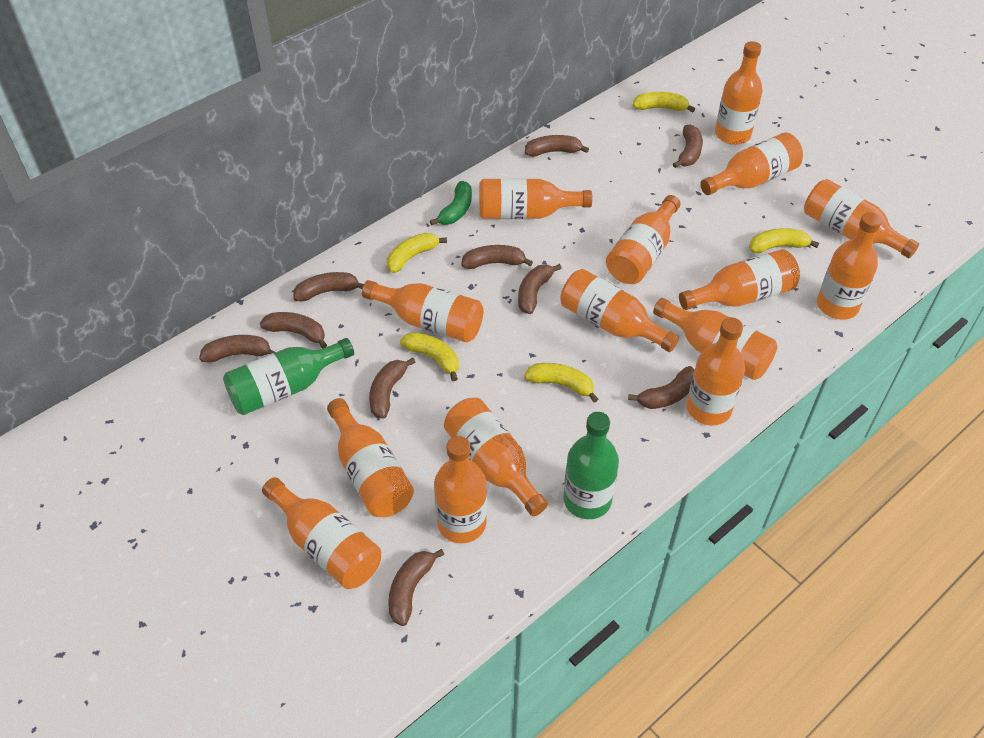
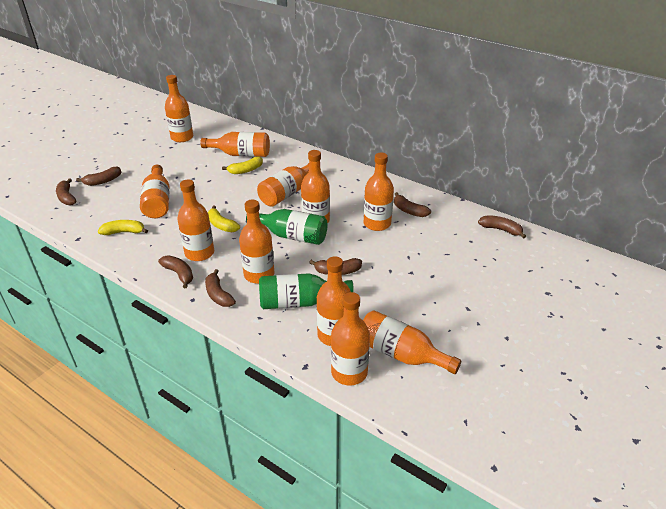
brown banana: 10 -> 7
green banana: 1 -> 0
orange bottle: 15 -> 11
yellow banana: 5 -> 3

